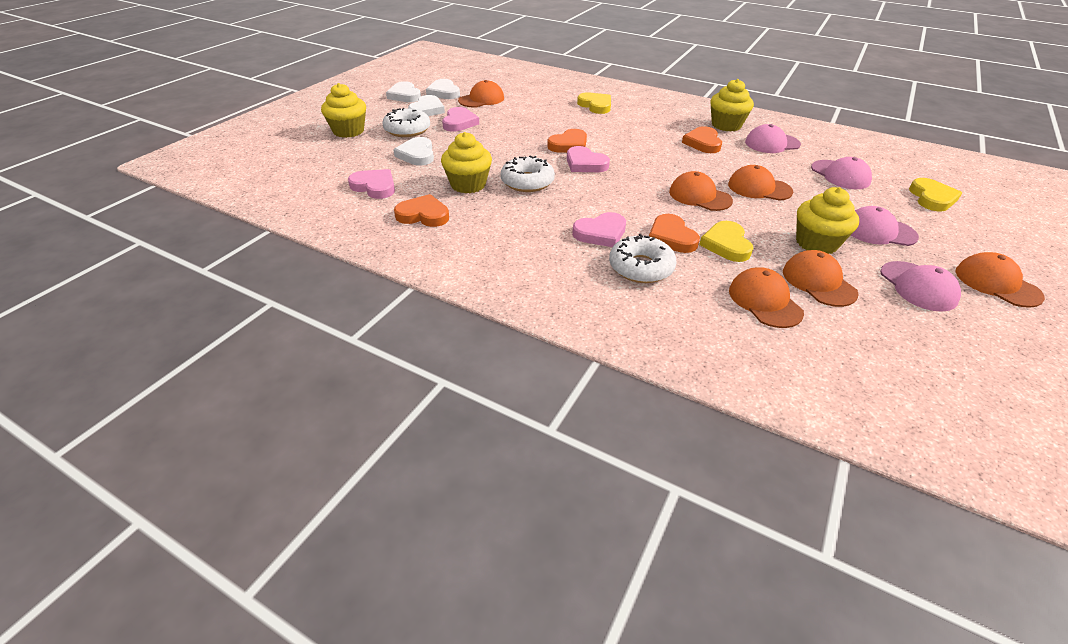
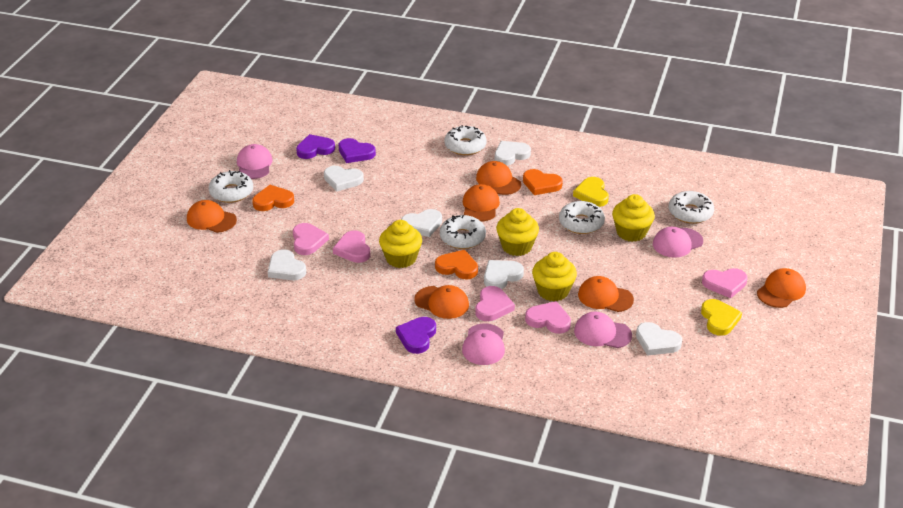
orange heart: 4 -> 3
pink heart: 4 -> 5
purple heart: 0 -> 3
white donut: 3 -> 5
white heart: 4 -> 6
yellow heart: 3 -> 2

